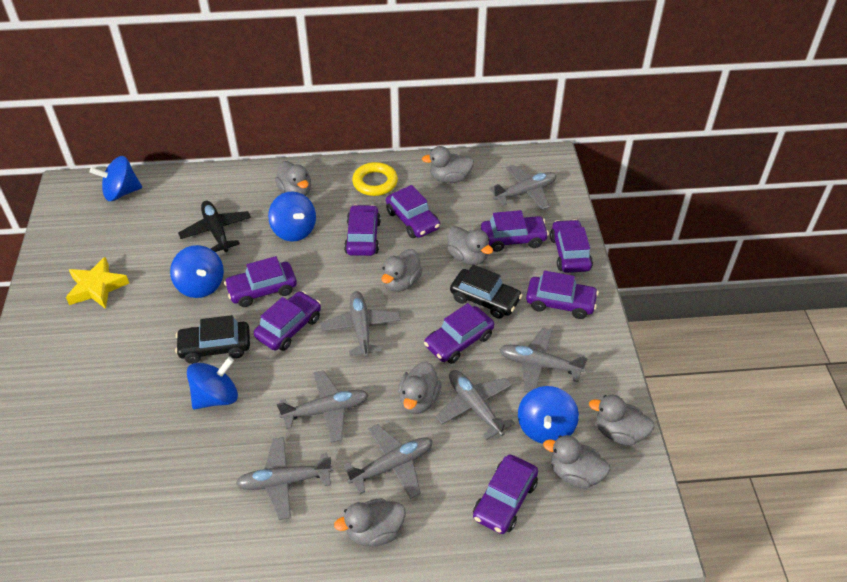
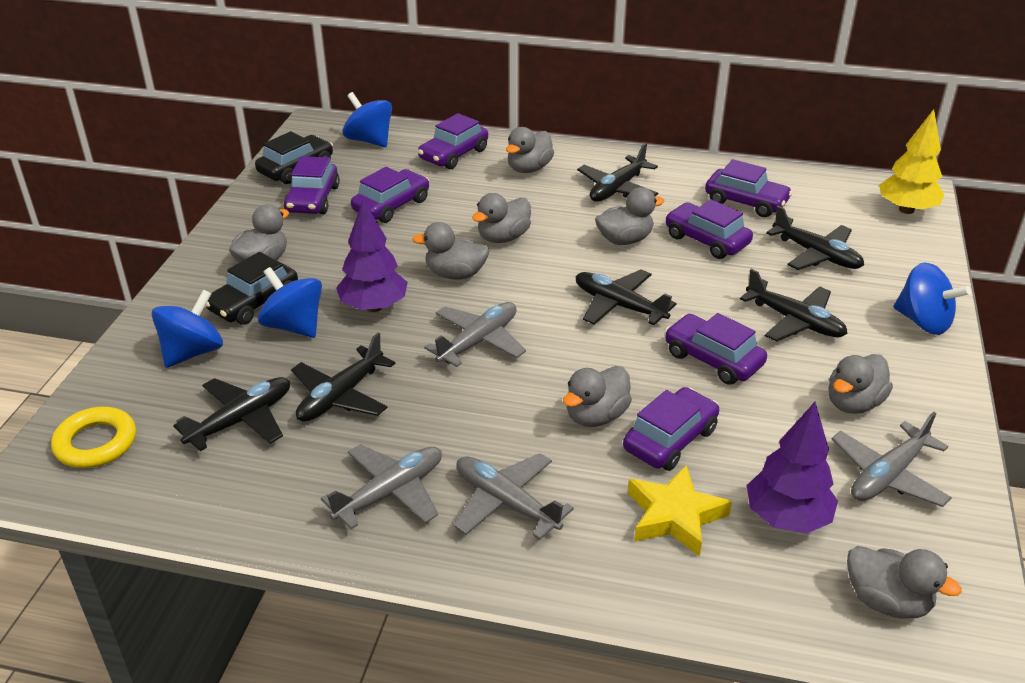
black plane: 1 -> 6
blue spinning top: 5 -> 4
grey plane: 7 -> 4
purple car: 9 -> 7
purple tree: 0 -> 2
yellow tree: 0 -> 1

